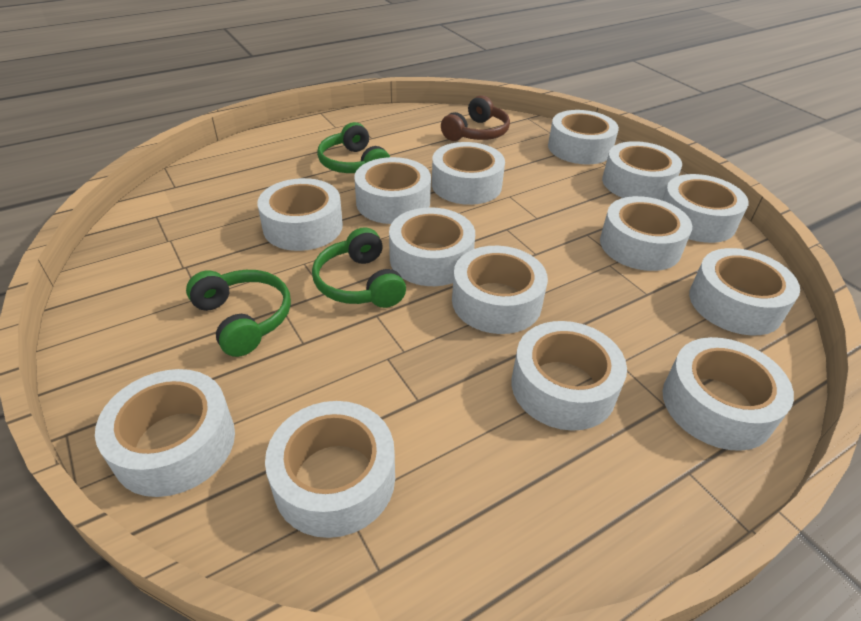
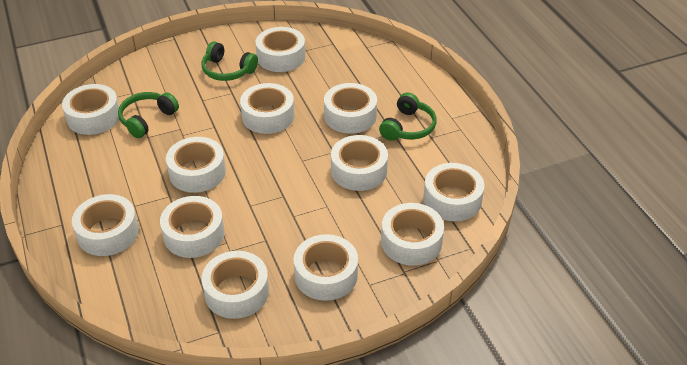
brown headphones: 1 -> 0
white tape: 14 -> 12

